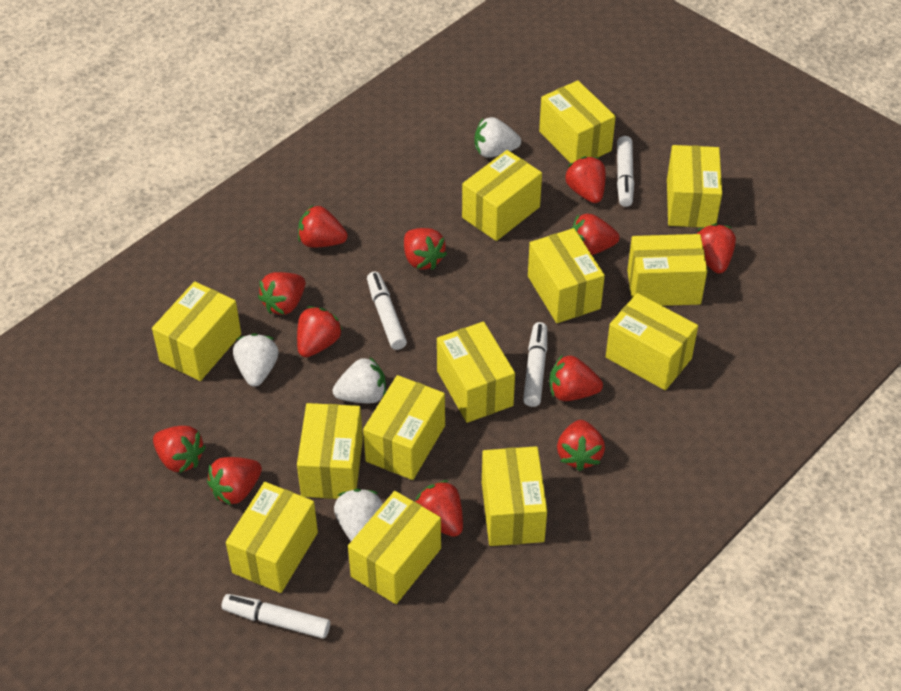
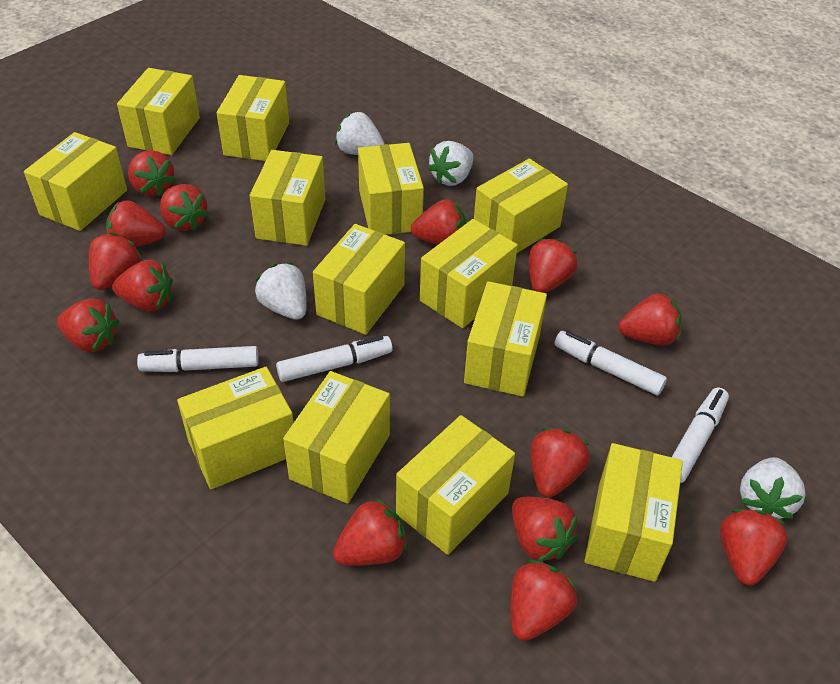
red strawberry: 12 -> 14

